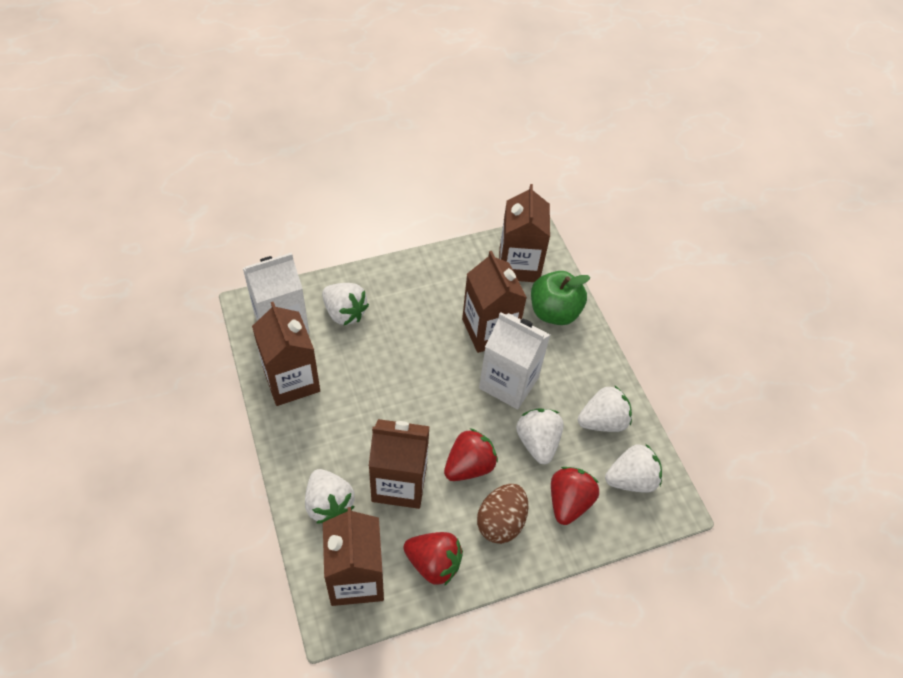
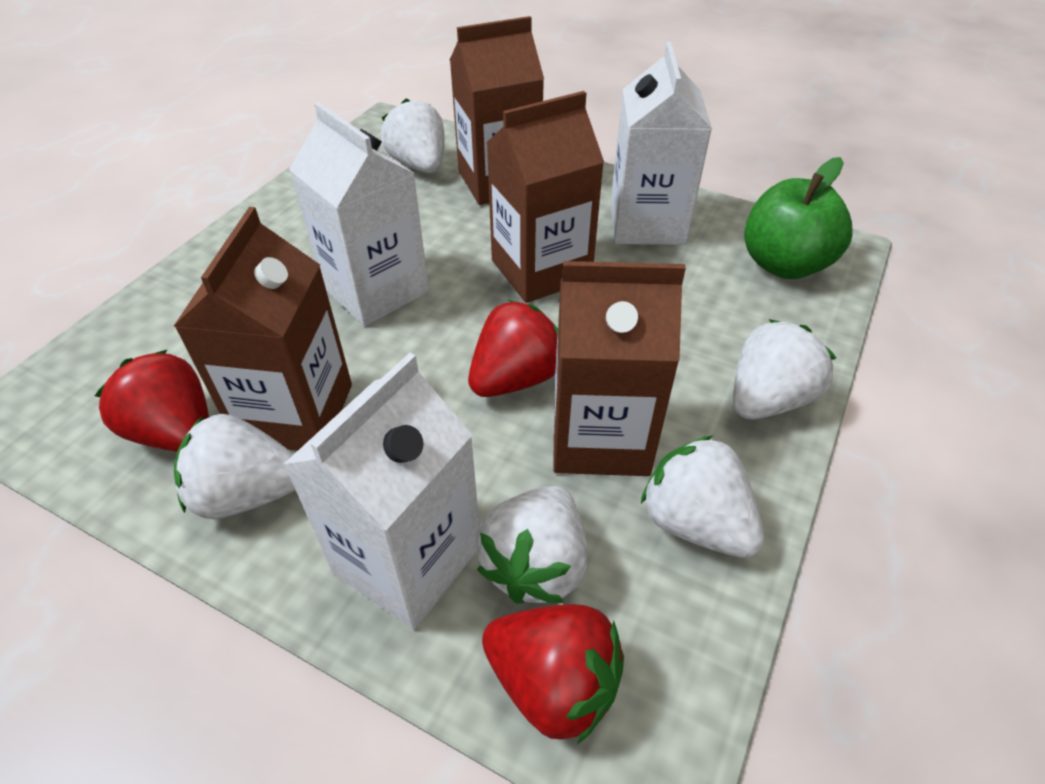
brown carton: 5 -> 4
brown egg: 1 -> 0
white carton: 2 -> 3

